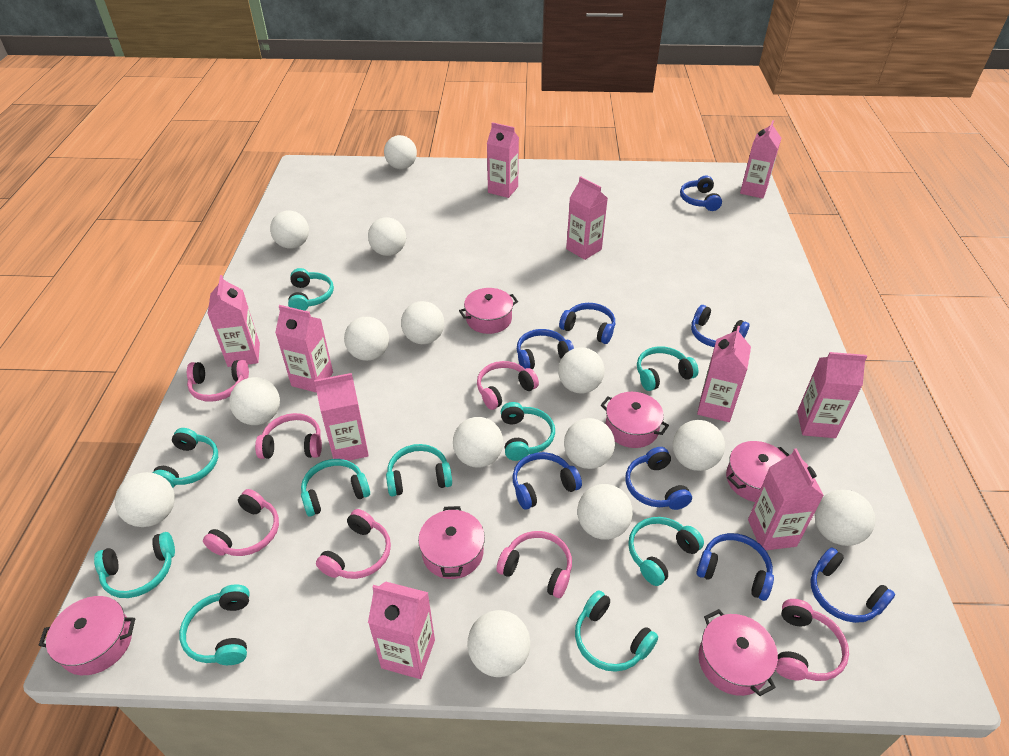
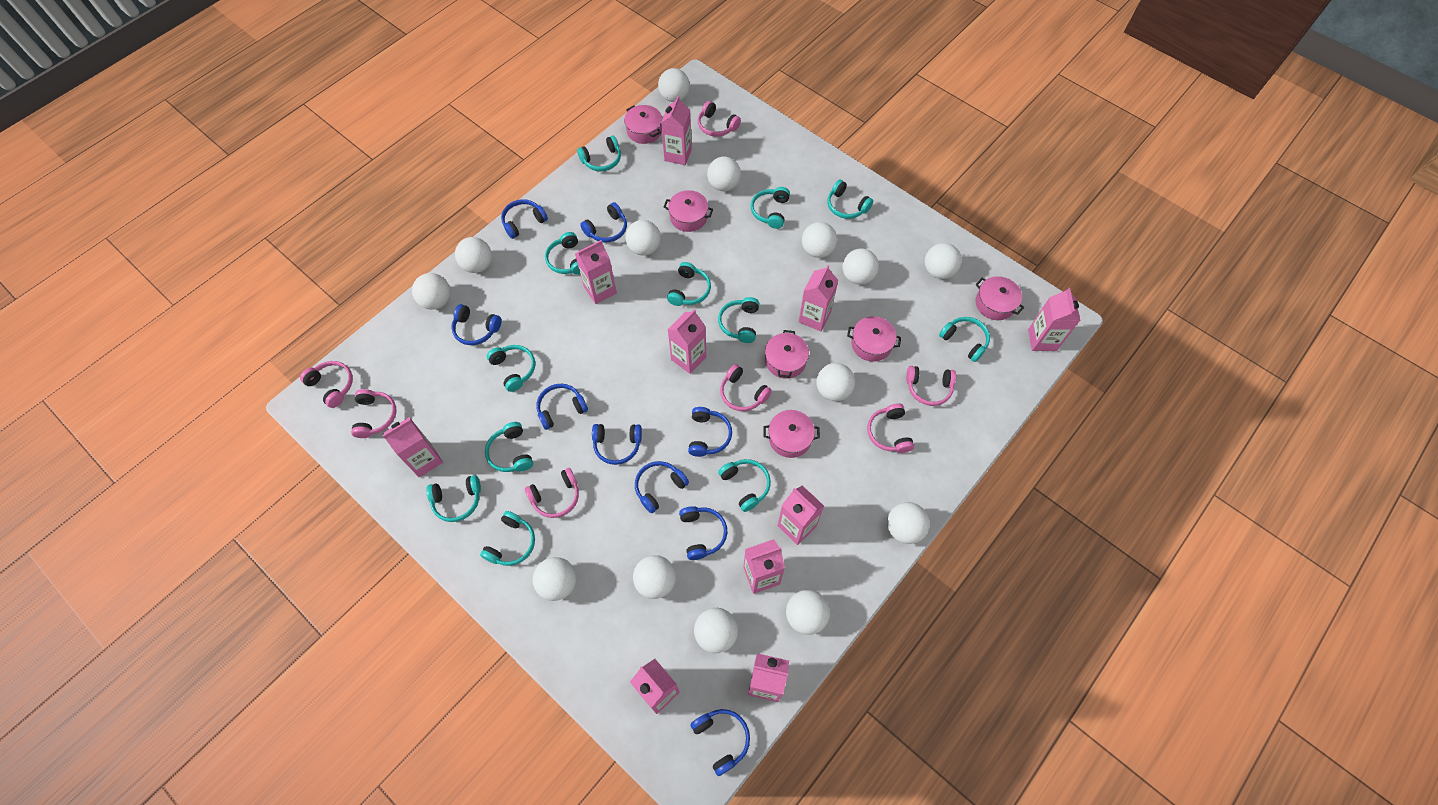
blue headphones: 8 -> 9
turquoise headphones: 10 -> 12

